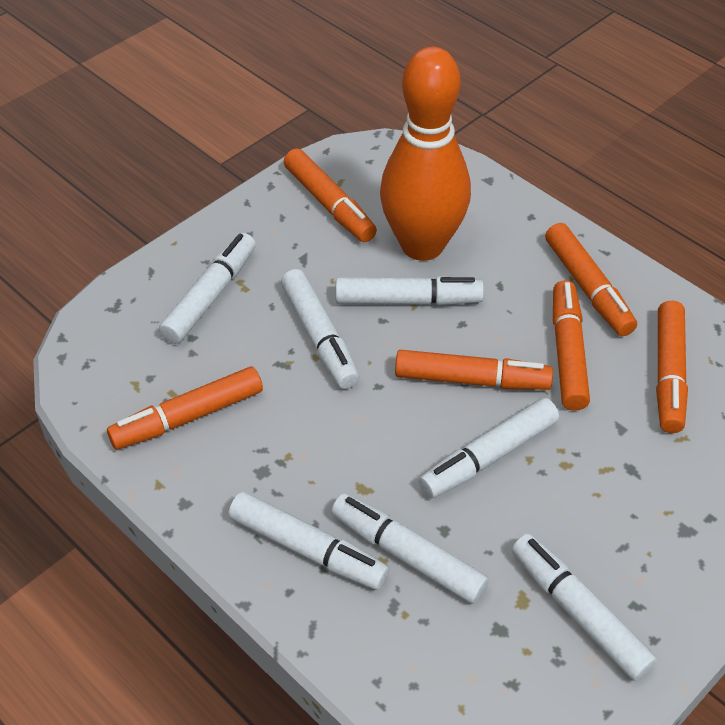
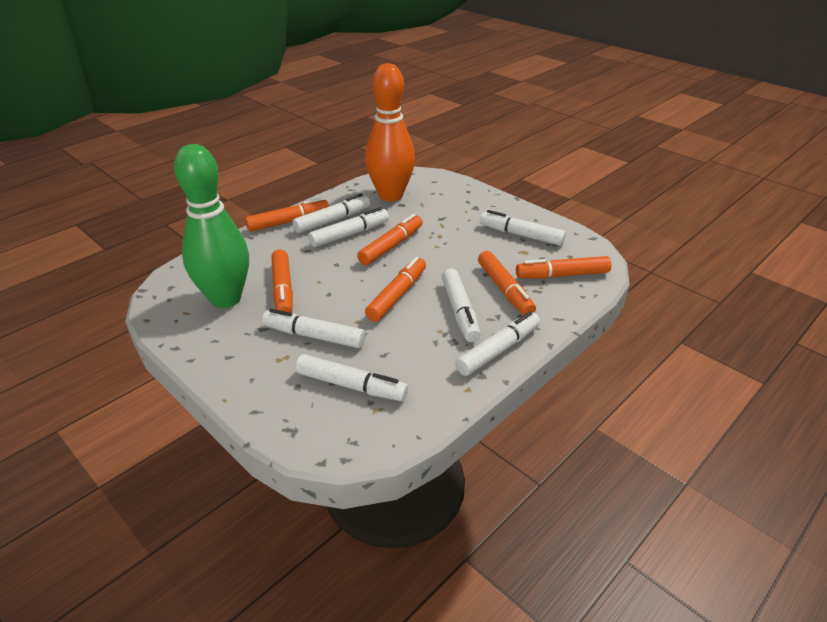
green bowling pin: 0 -> 1

